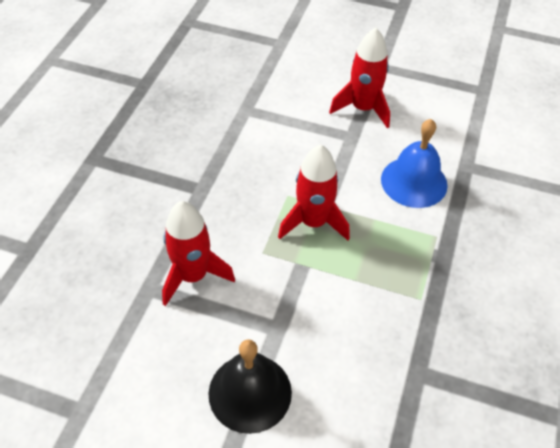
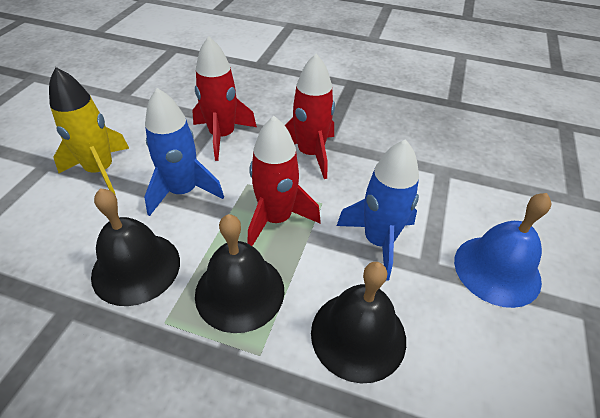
black bell: 1 -> 3
blue rocket: 0 -> 2
yellow rocket: 0 -> 1

